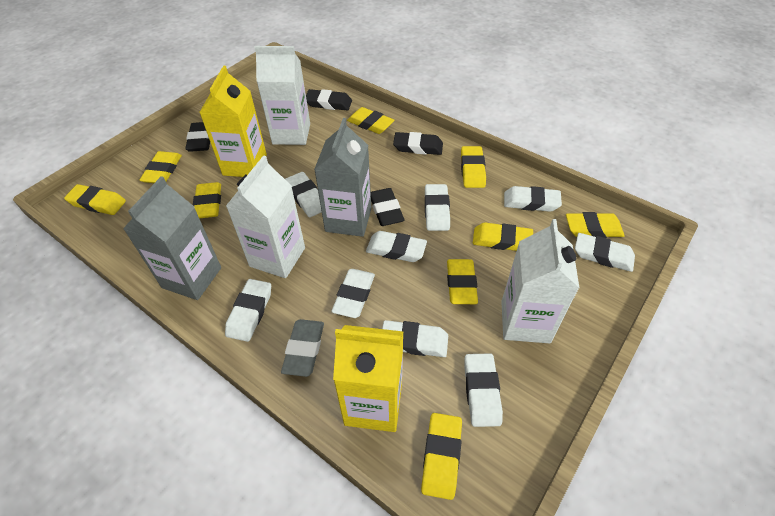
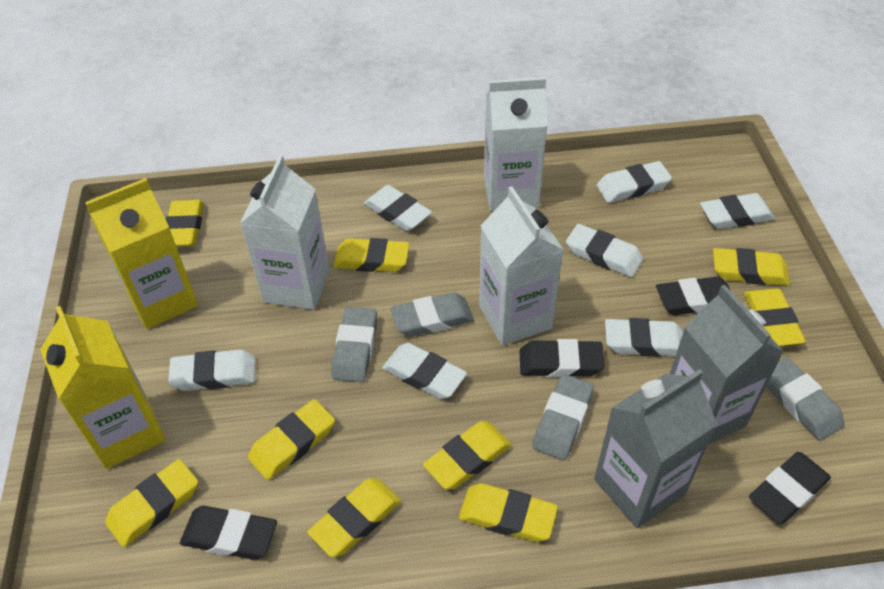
grey eraser: 1 -> 4
white eraser: 9 -> 7

